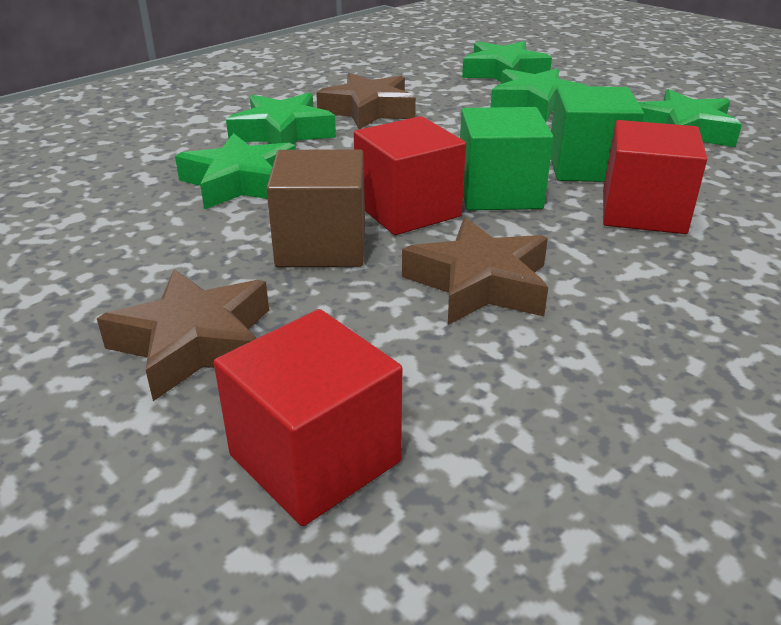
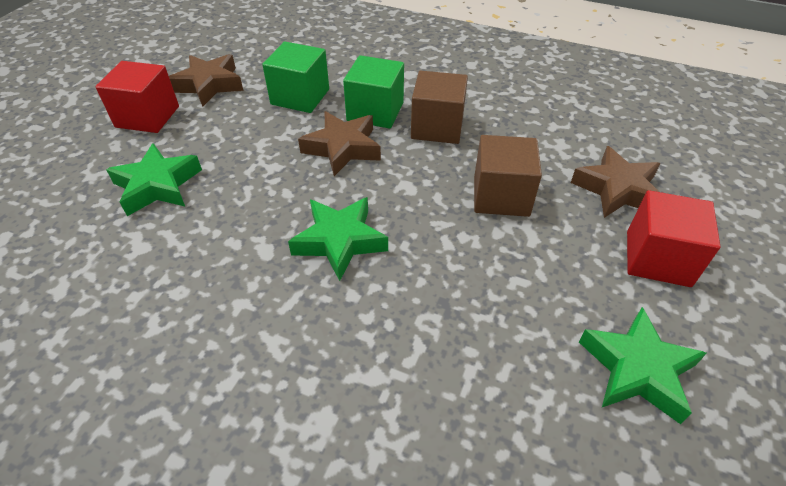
brown cube: 1 -> 2
green star: 5 -> 3
red cube: 3 -> 2

